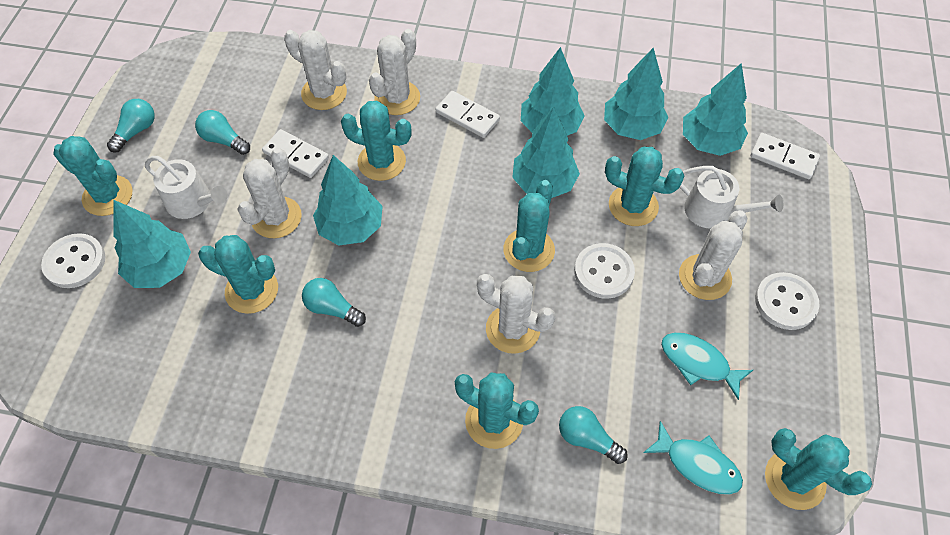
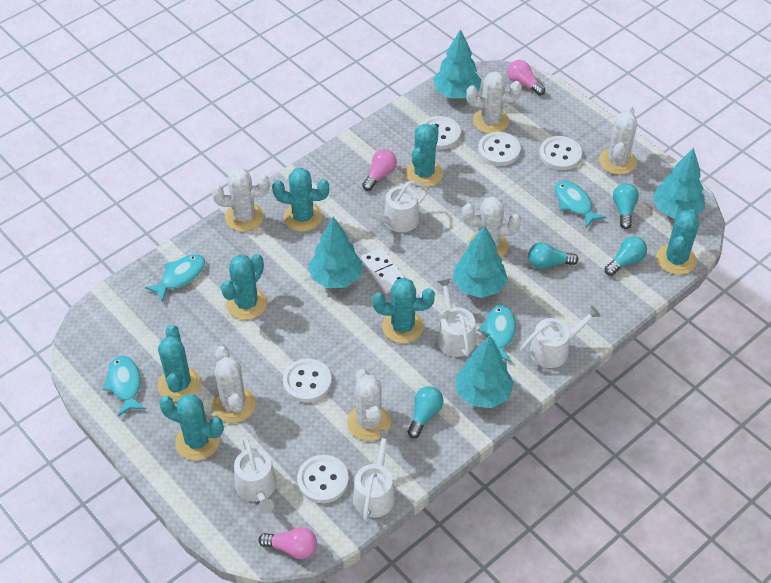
pink light bulb: 0 -> 3
turquoise fish: 2 -> 4
turquoise tree: 6 -> 5
white button: 3 -> 5
white cactus: 5 -> 6
white domino: 3 -> 1
white watering can: 2 -> 5

